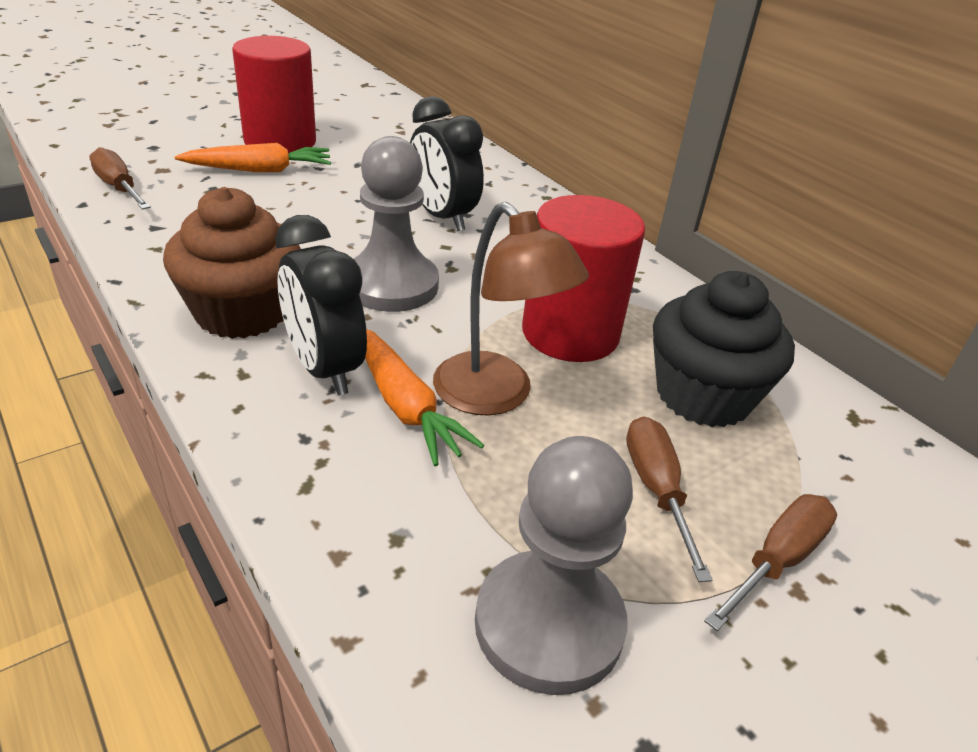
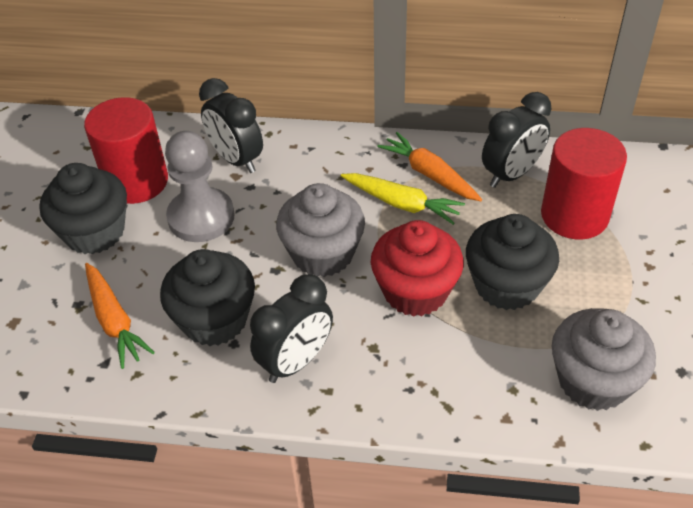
black clock: 2 -> 3
black cupcake: 1 -> 3
brown cupcake: 1 -> 0
brown lamp: 1 -> 0
brown screwdriver: 3 -> 0
grey cupcake: 0 -> 2
grey pawn: 2 -> 1
red cupcake: 0 -> 1
yellow carrot: 0 -> 1

